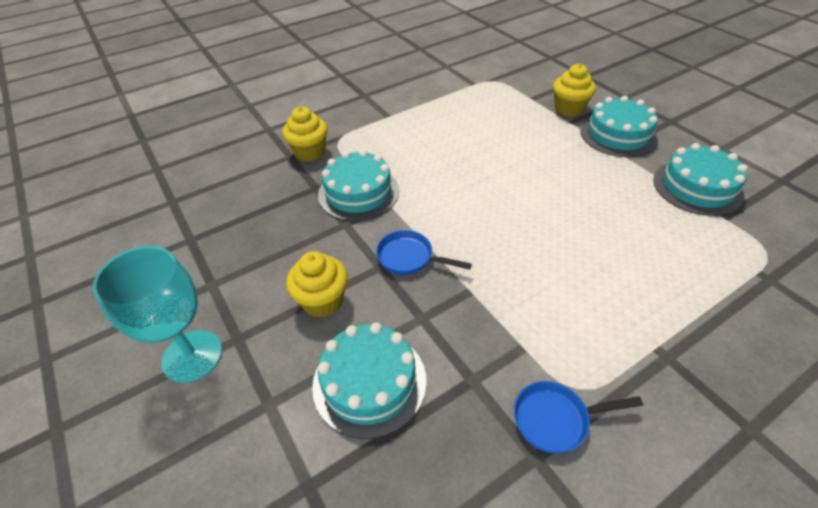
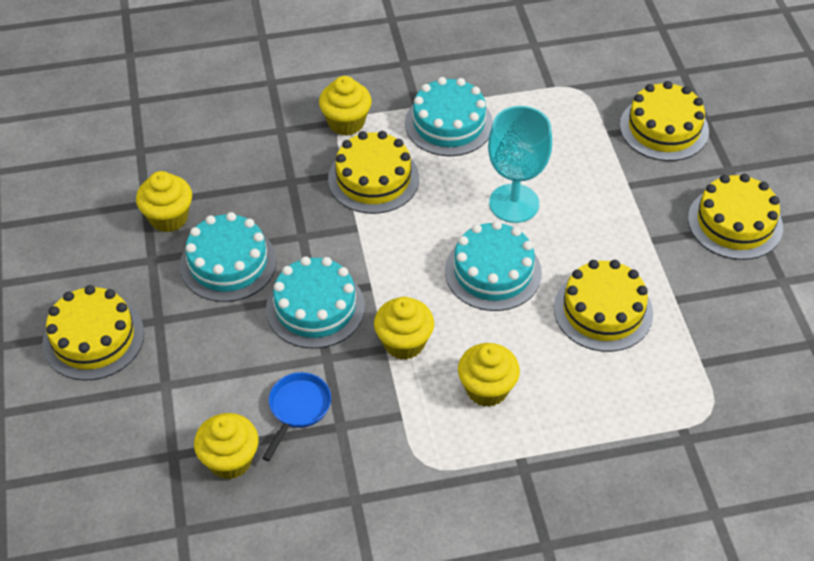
blue pan: 2 -> 1
yellow cake: 0 -> 5
yellow cupcake: 3 -> 5

